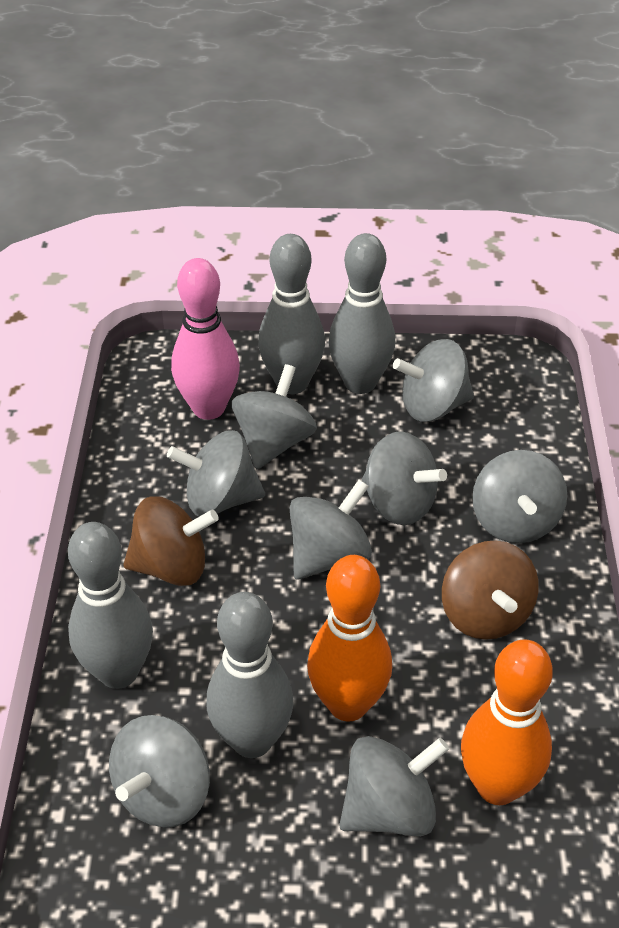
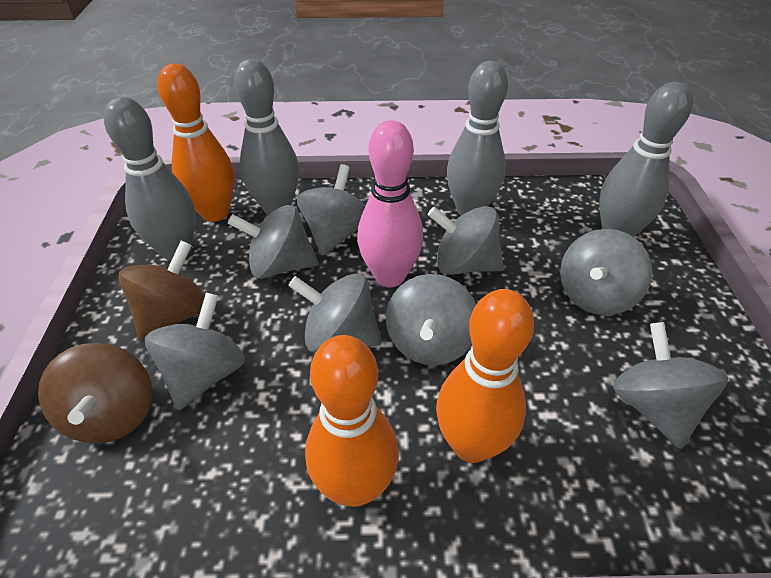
orange bowling pin: 2 -> 3

